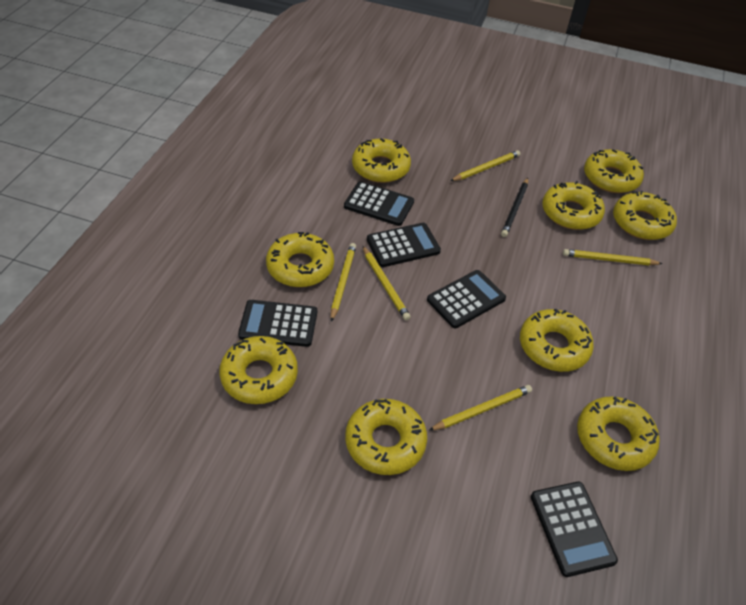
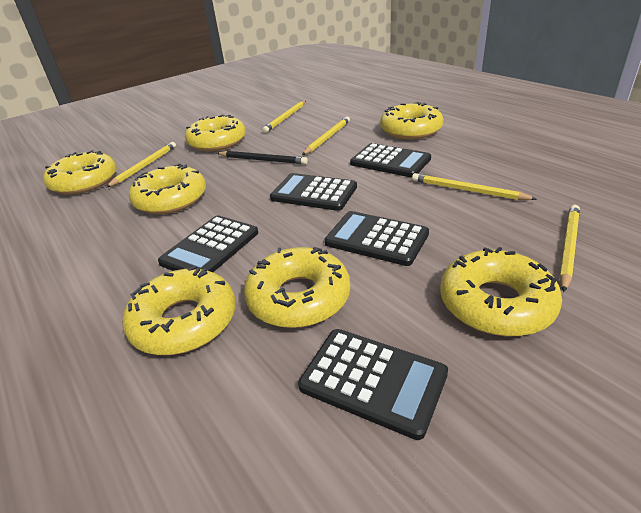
yellow donut: 9 -> 7

